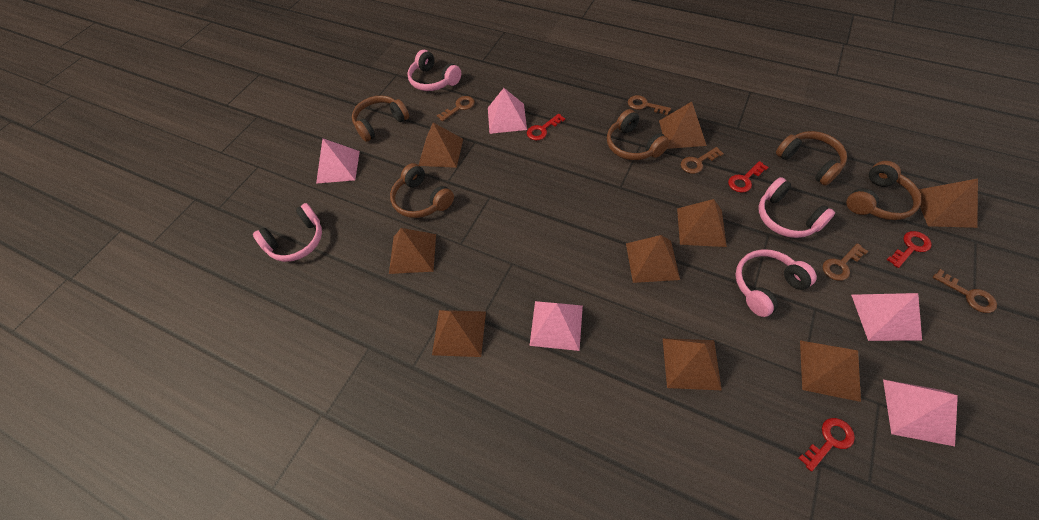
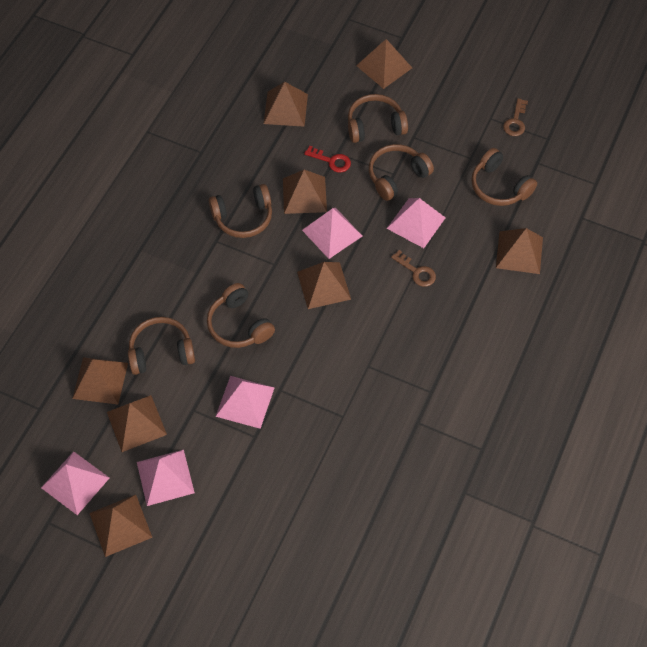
brown headphones: 5 -> 6
brown key: 5 -> 2
brown pyramid: 9 -> 8
pink headphones: 4 -> 0
red key: 4 -> 1

